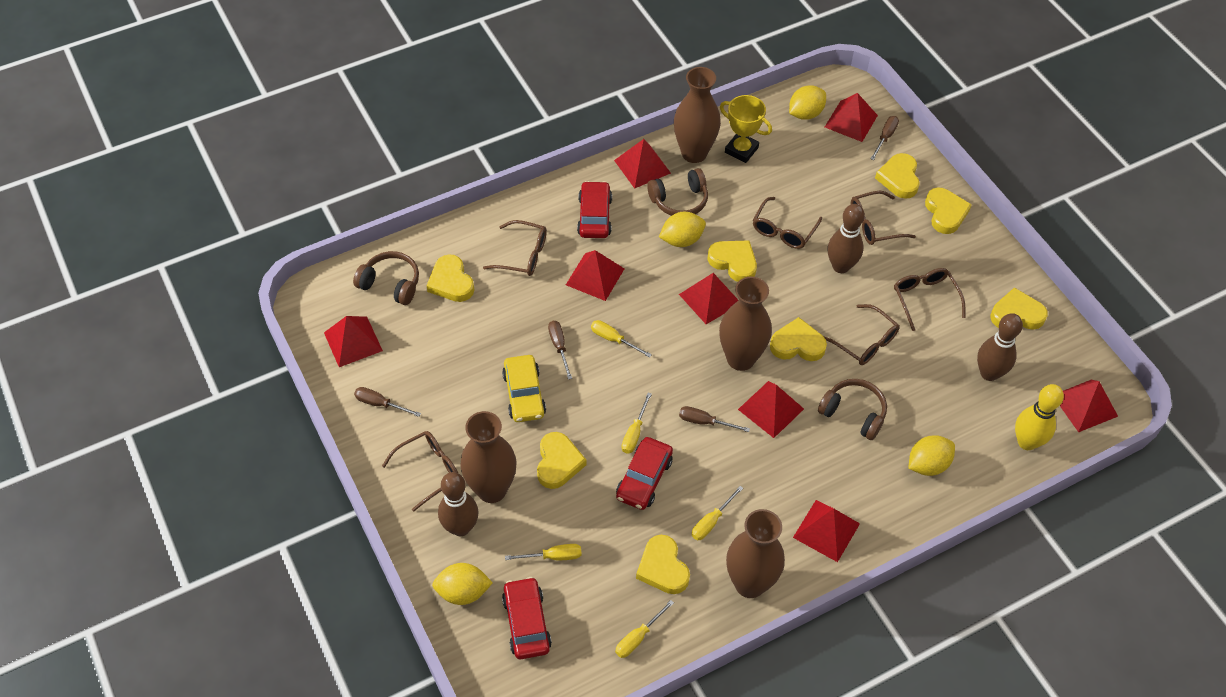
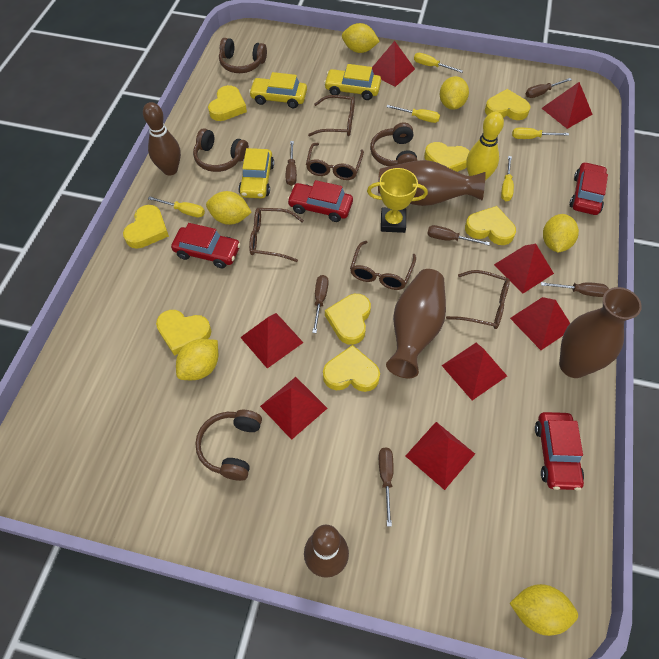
brown bowling pin: 3 -> 2
brown glasses: 6 -> 5
brown headphones: 3 -> 4
brown screwdriver: 4 -> 6
brown vase: 4 -> 3
red car: 3 -> 4
yellow car: 1 -> 3
yellow lemon: 4 -> 6

